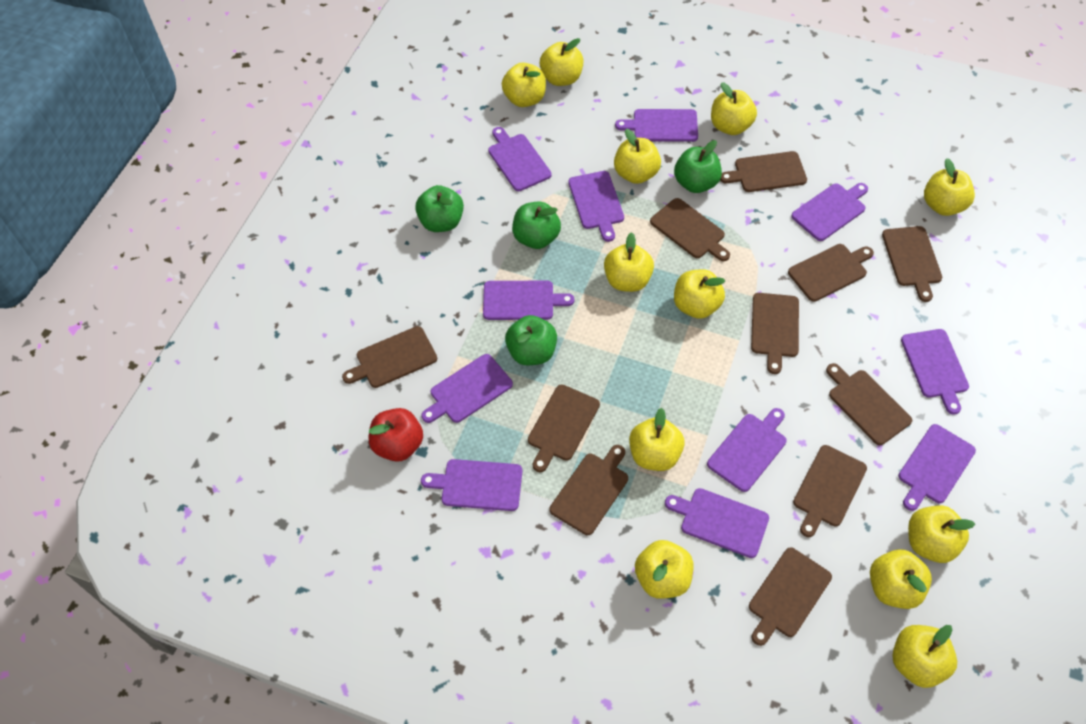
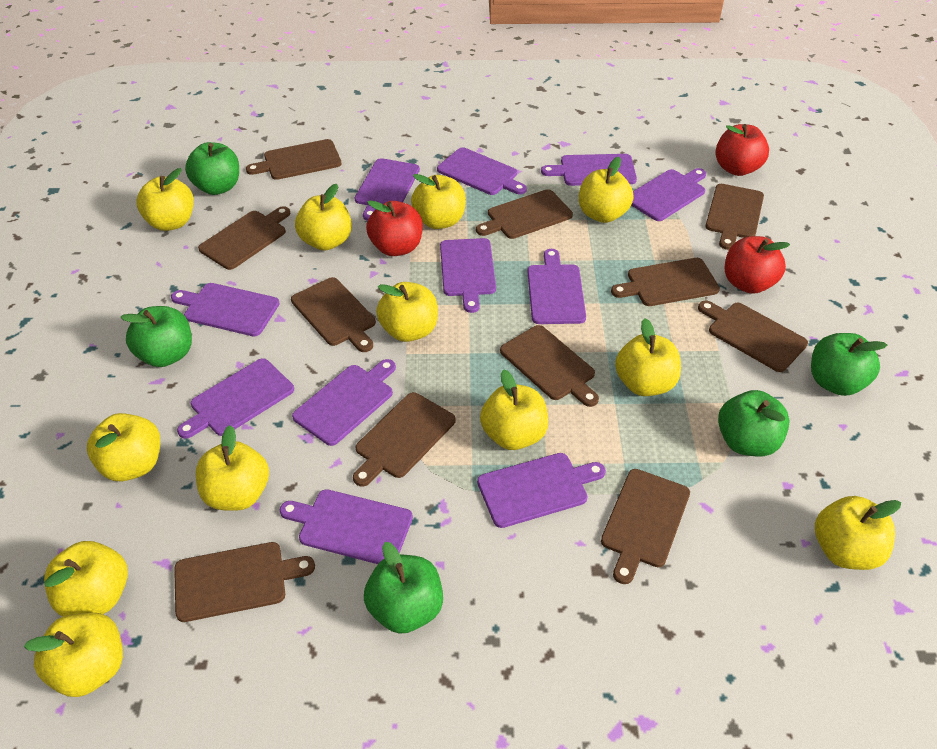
green apple: 4 -> 5
red apple: 1 -> 3

